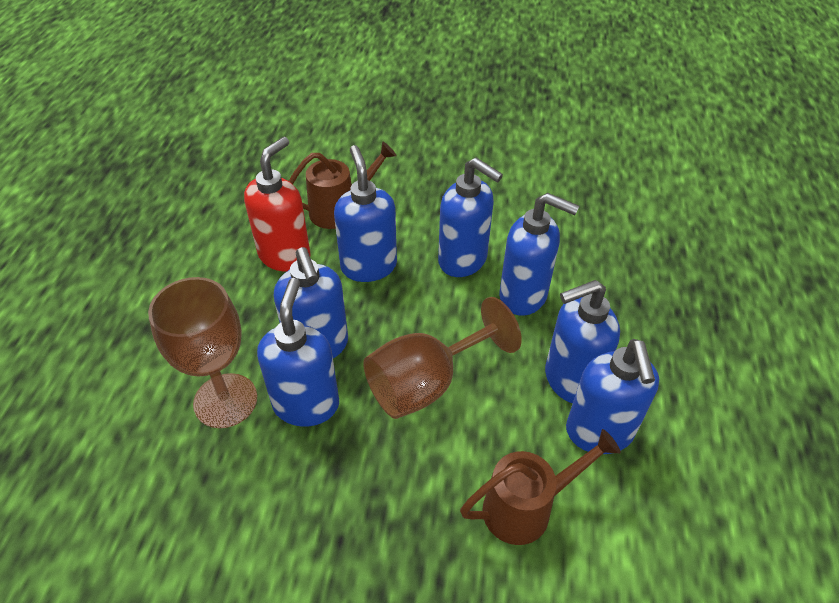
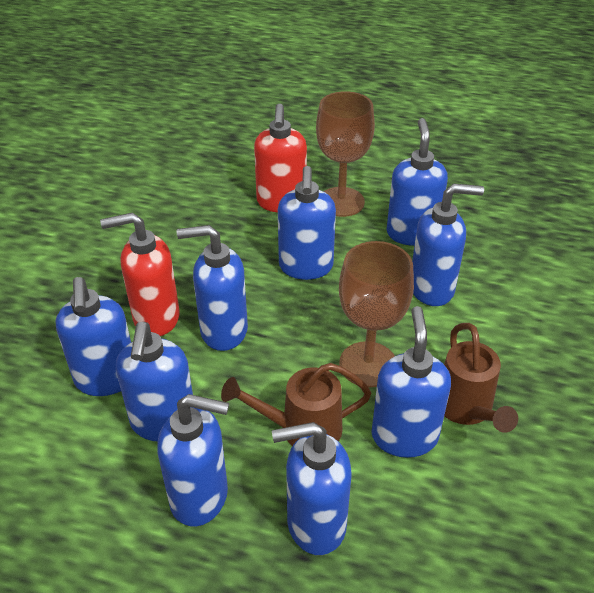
blue soap dispenser: 7 -> 9
red soap dispenser: 1 -> 2

